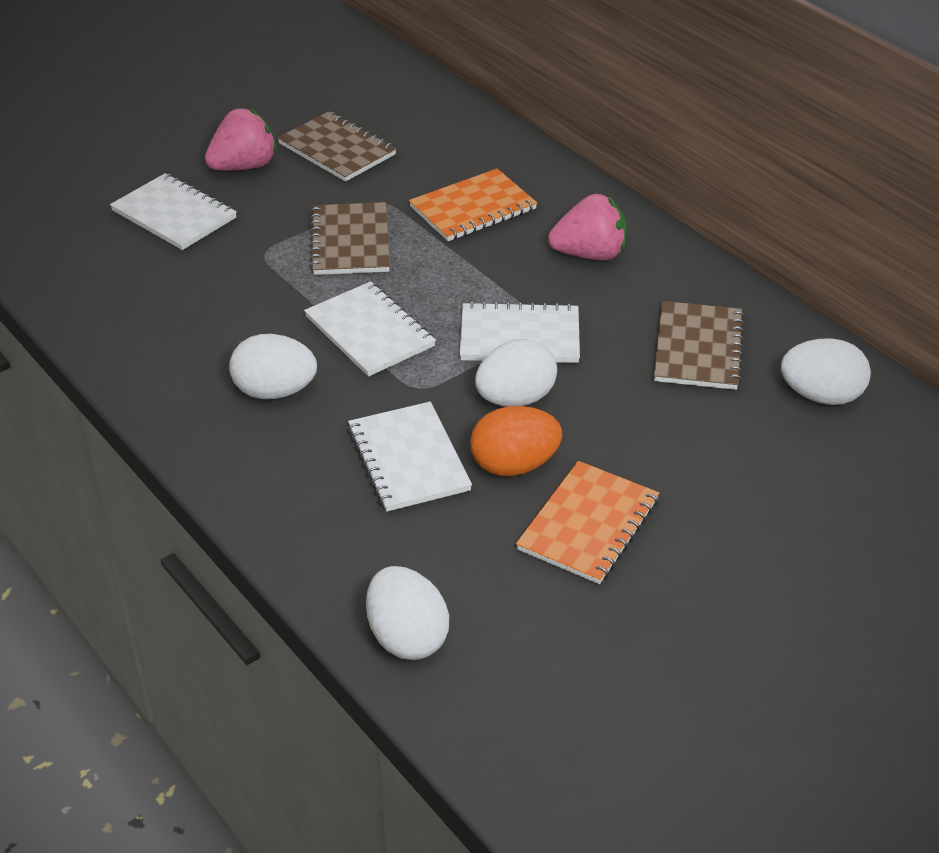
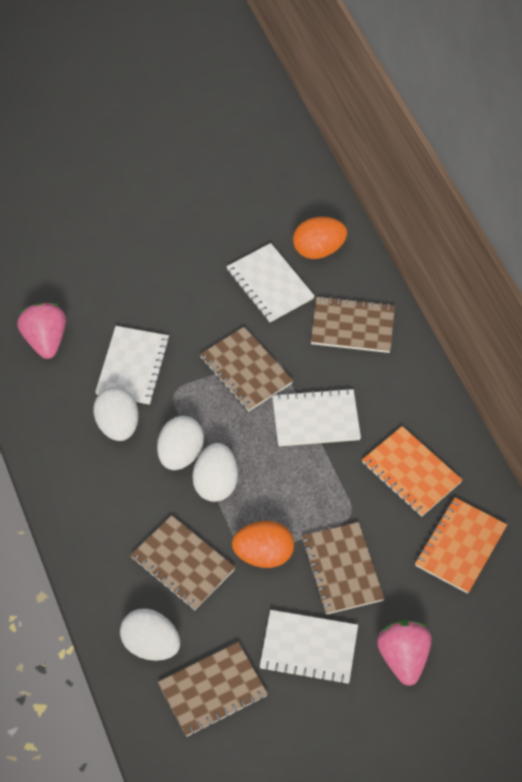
brown notebook: 3 -> 5
orange egg: 1 -> 2

